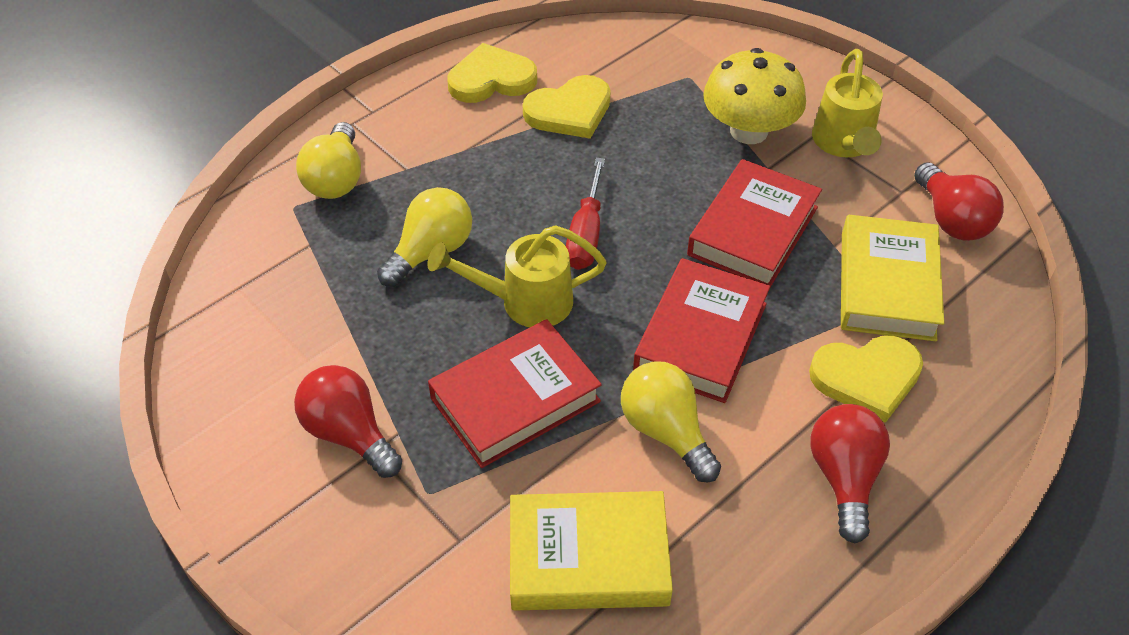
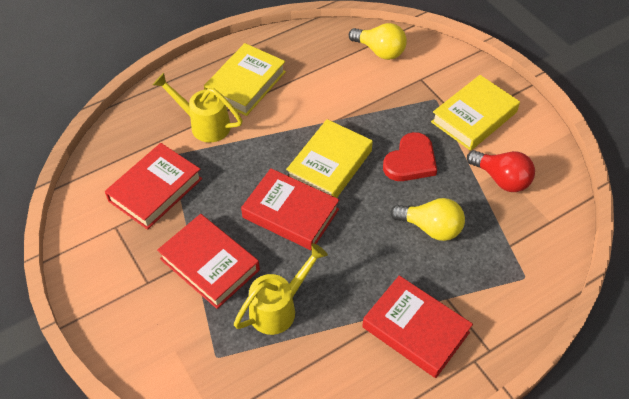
red book: 3 -> 4
red heart: 0 -> 1
red light bulb: 3 -> 1
red screwdriver: 1 -> 0
yellow book: 2 -> 3
yellow heart: 3 -> 0
yellow light bulb: 3 -> 2
yellow mushroom: 1 -> 0

